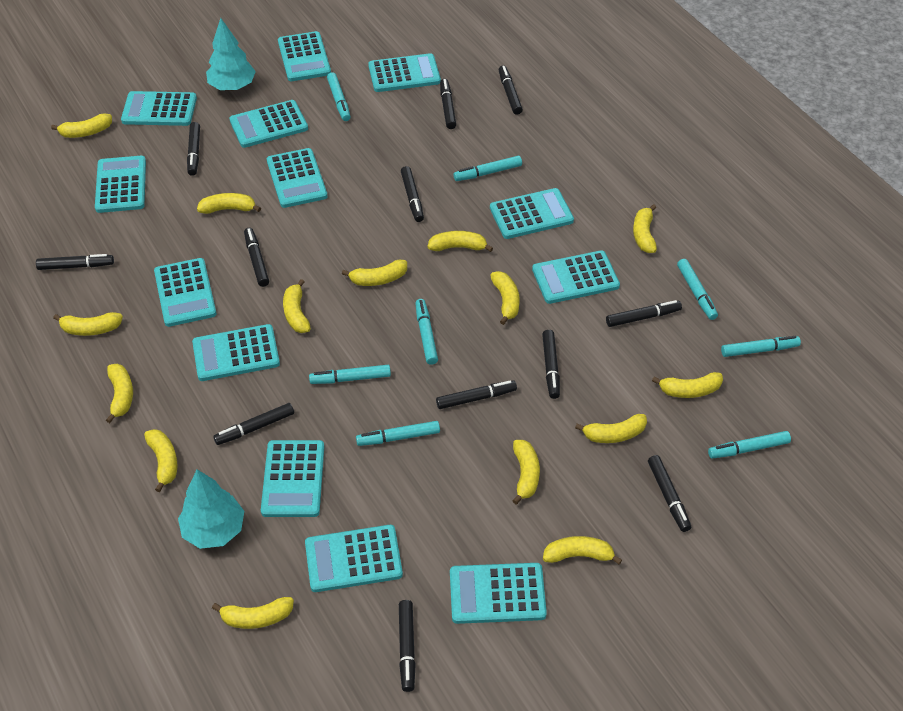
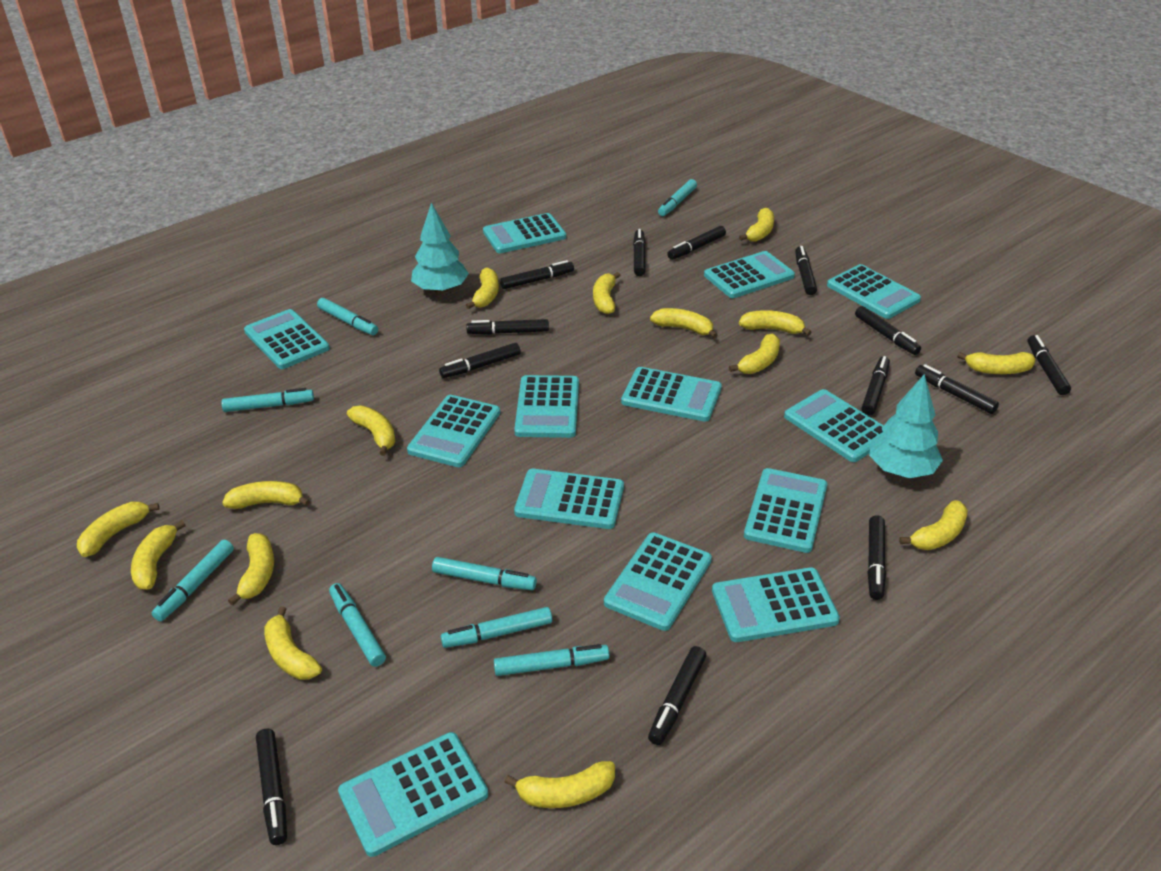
black marker: 12 -> 13

